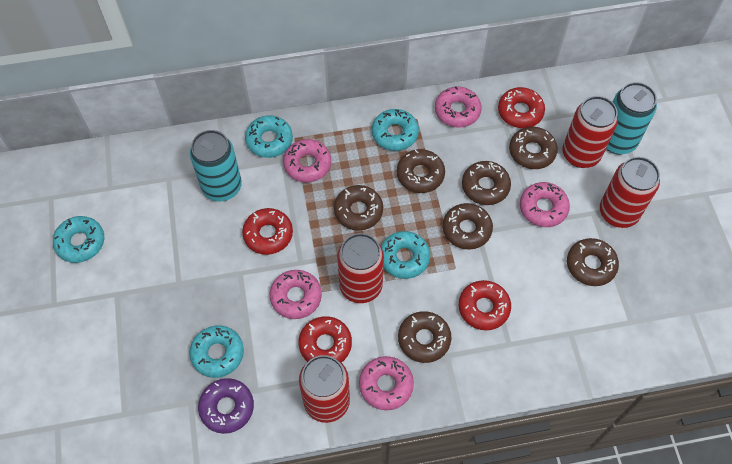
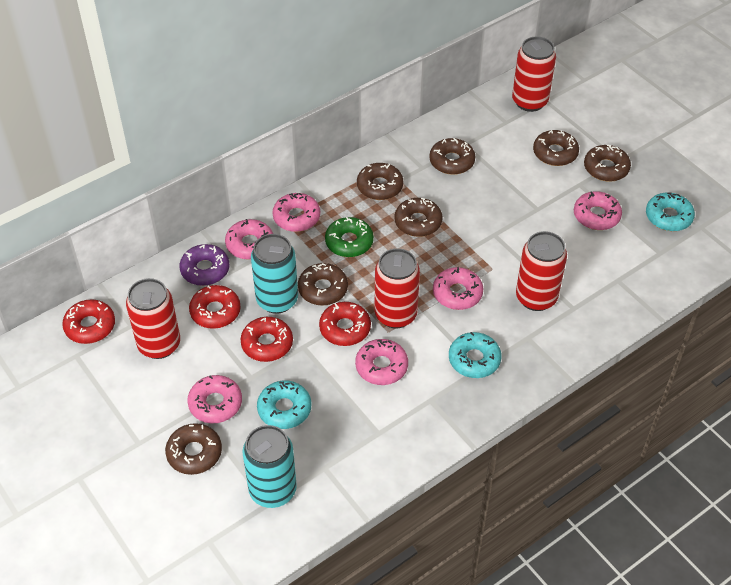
green donut: 0 -> 1
pink donut: 5 -> 6
turquoise donut: 5 -> 3

